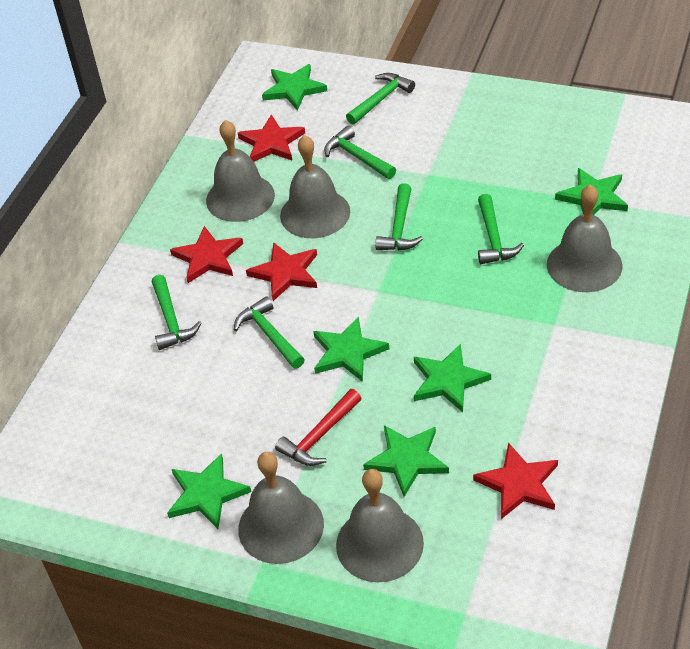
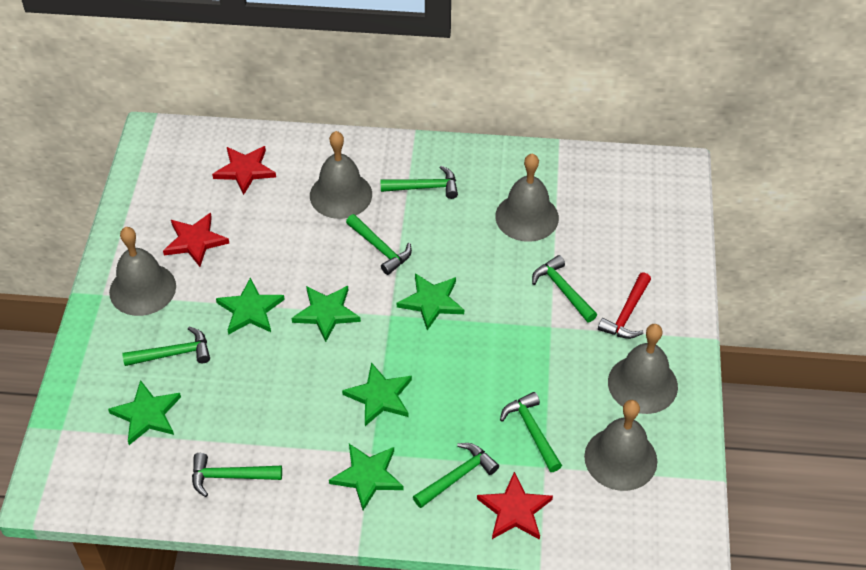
green hammer: 6 -> 7
red star: 4 -> 3

